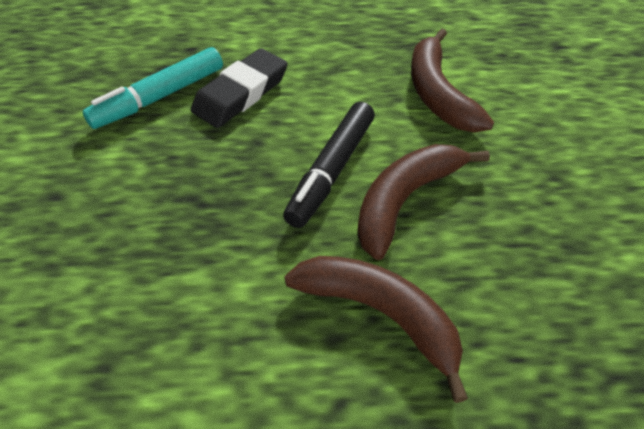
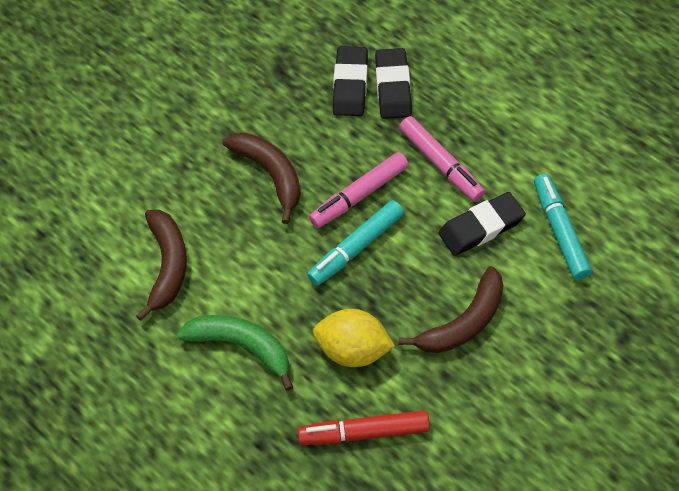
black eraser: 1 -> 3
black marker: 1 -> 0
green banana: 0 -> 1
pink marker: 0 -> 2
red marker: 0 -> 1
turquoise marker: 1 -> 2
yellow lemon: 0 -> 1

